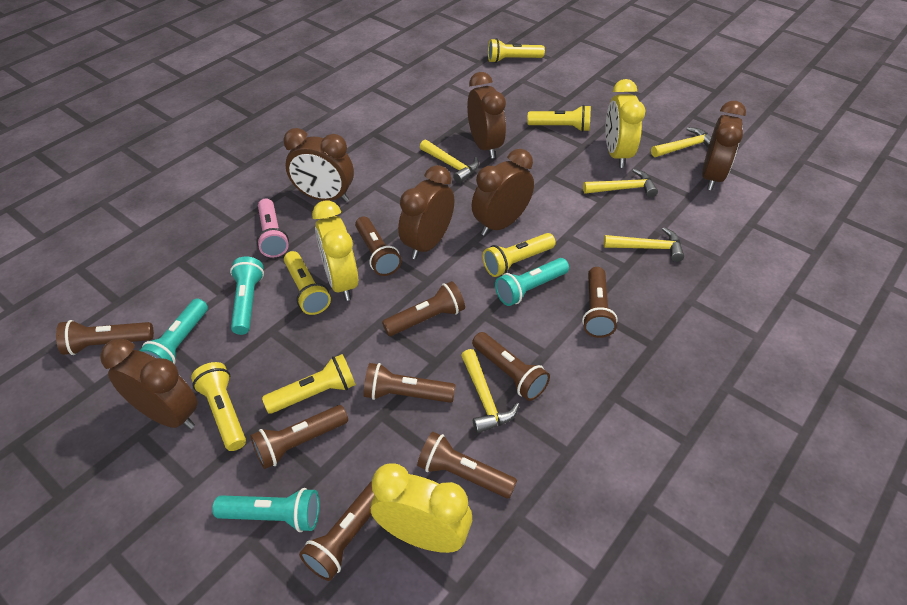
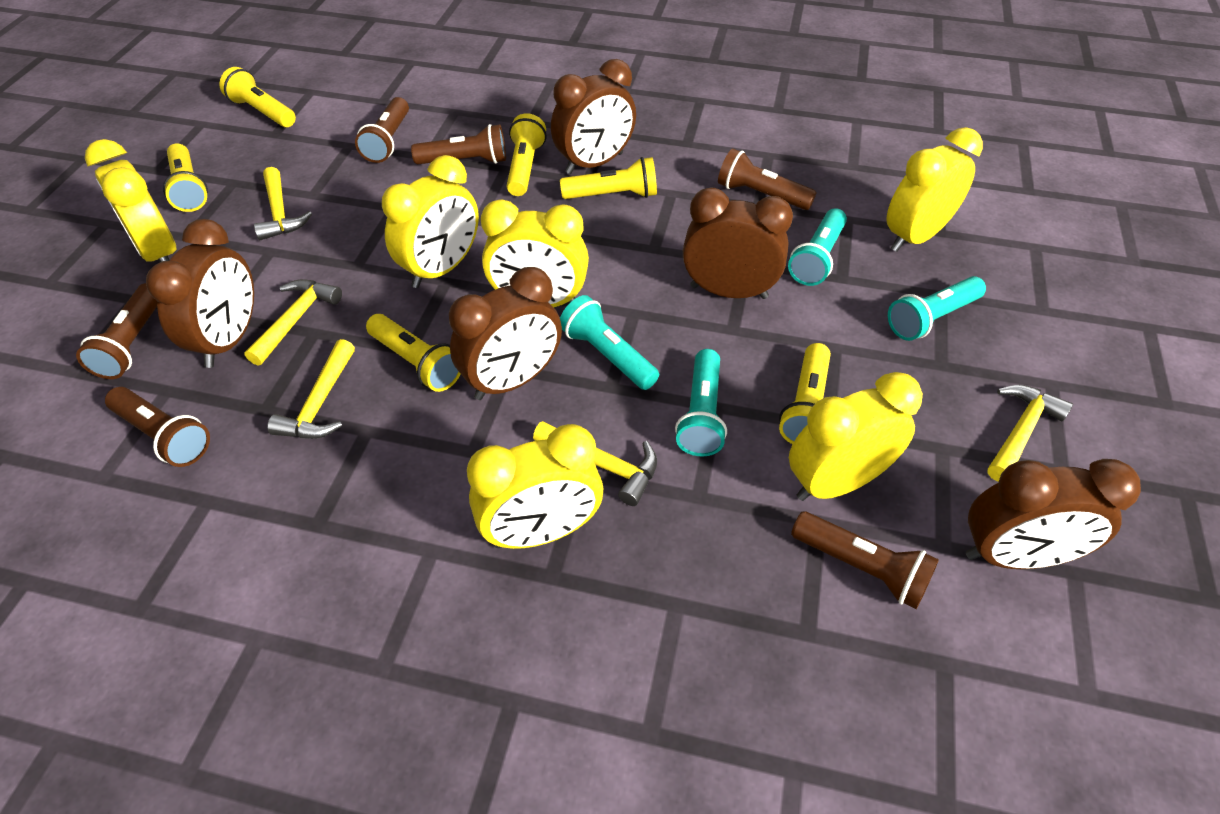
brown clock: 6 -> 5
brown flashlight: 9 -> 6
pink flashlight: 1 -> 0
yellow clock: 3 -> 6

